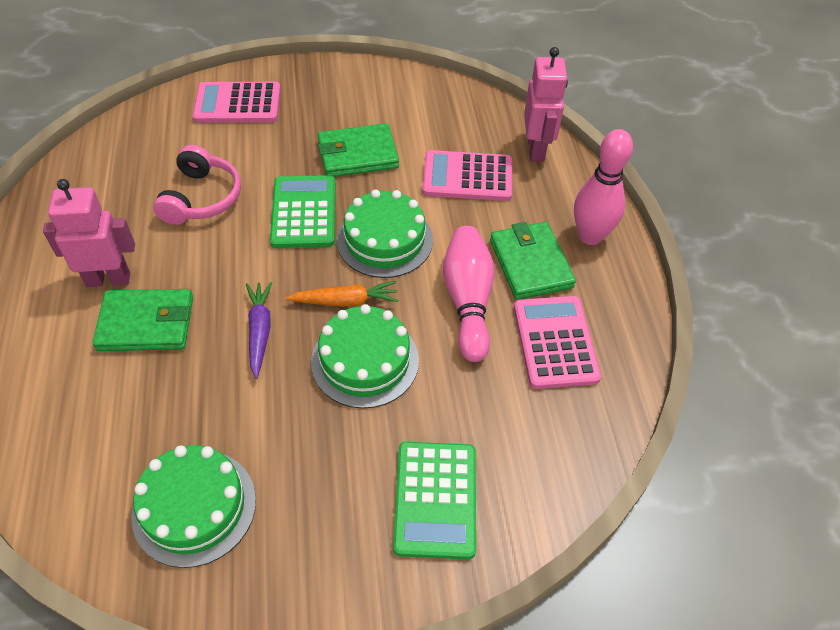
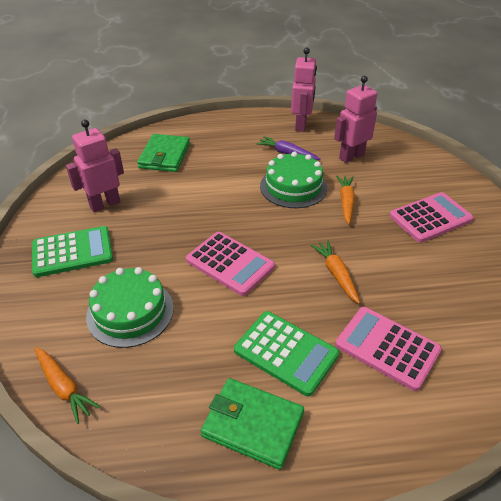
green cake: 3 -> 2
green wallet: 3 -> 2
orange carrot: 1 -> 3
pink bowling pin: 2 -> 0
pink headphones: 1 -> 0
pink robot: 2 -> 3

